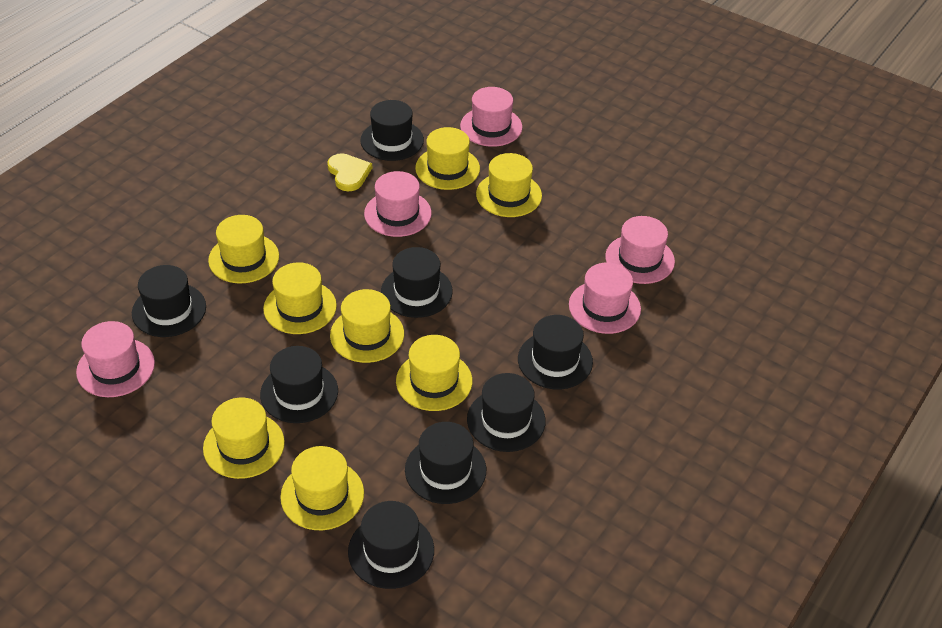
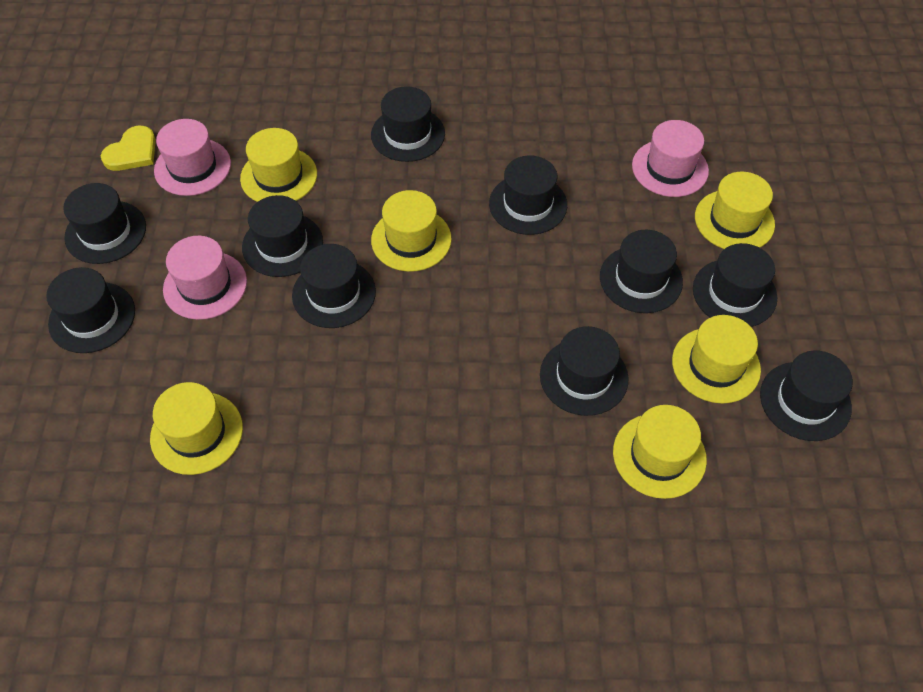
black hat: 8 -> 10
pink hat: 5 -> 3
yellow hat: 8 -> 6

